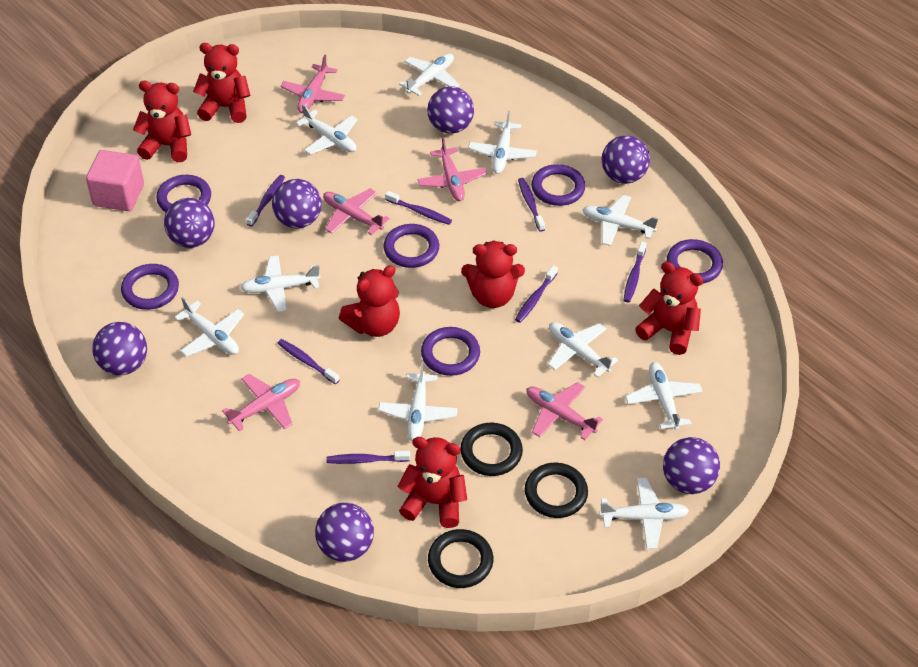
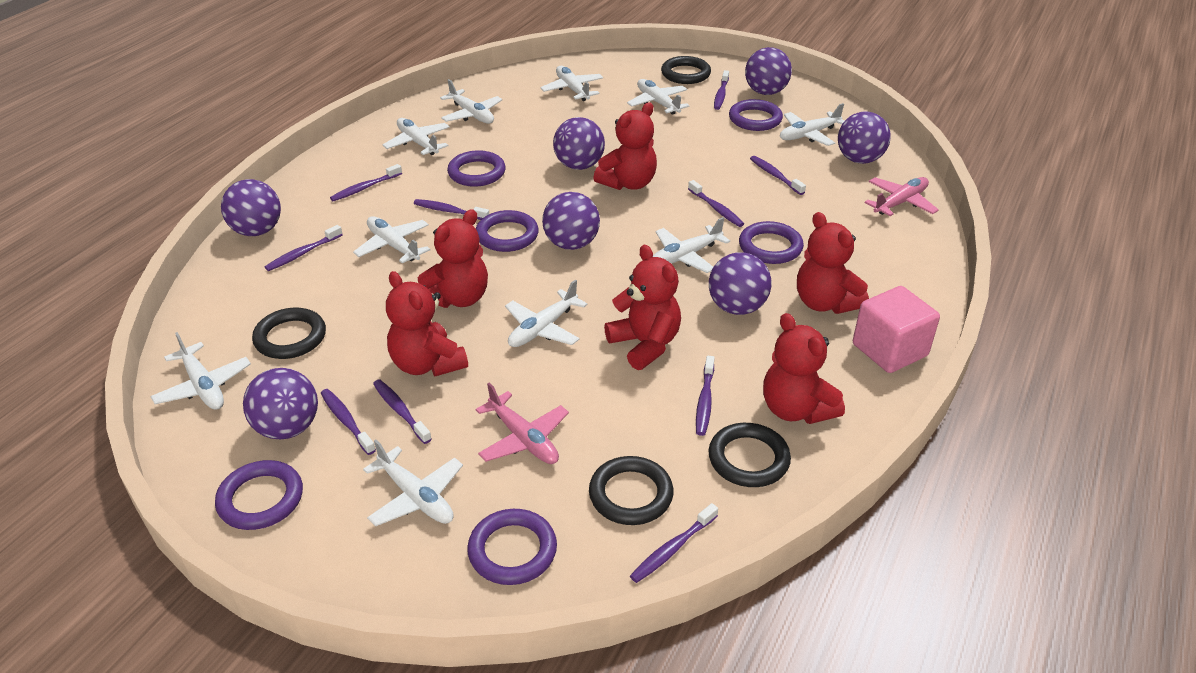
black ring: 3 -> 4
pink plane: 5 -> 2
purple toothbrush: 7 -> 10

